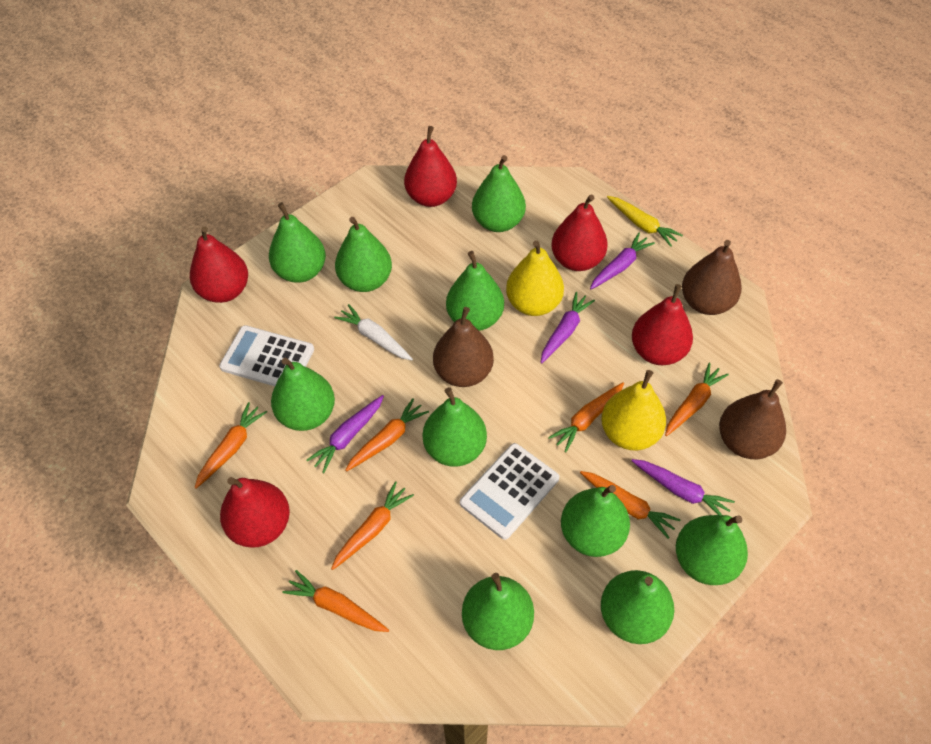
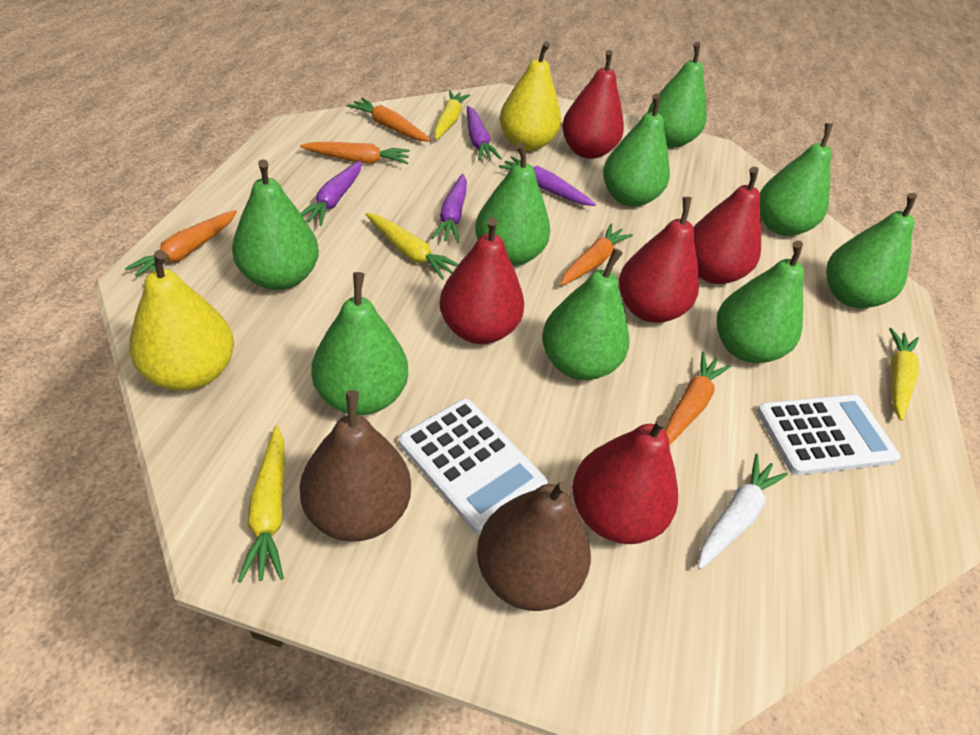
brown pear: 3 -> 2
green pear: 10 -> 9
orange carrot: 7 -> 5
yellow carrot: 1 -> 4

